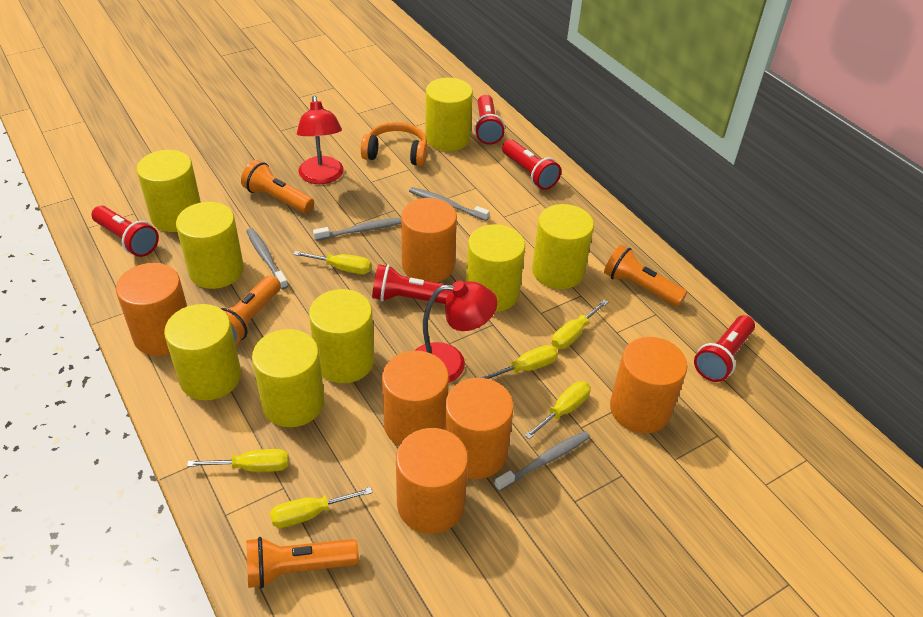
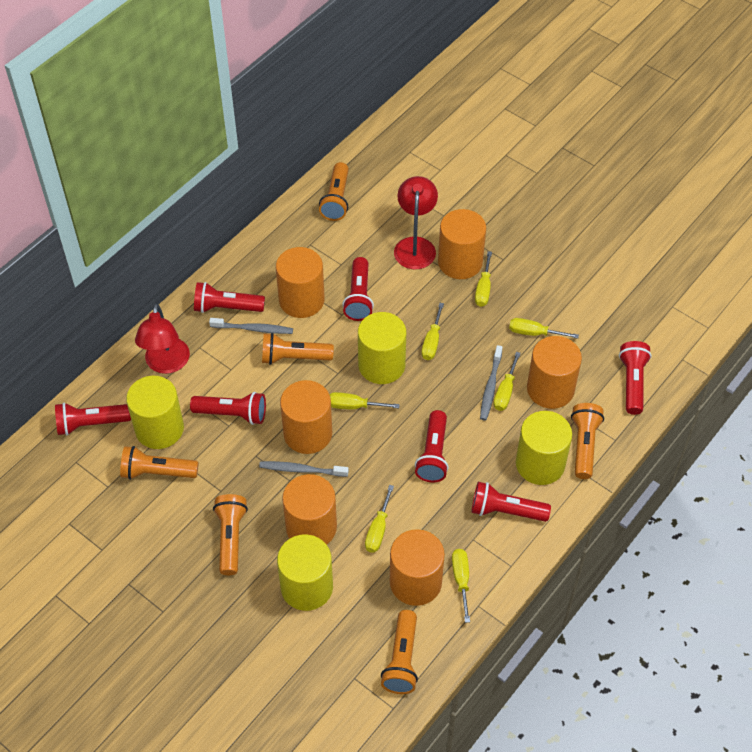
grey toothbrush: 4 -> 3
orange flashlight: 4 -> 6
orange headphones: 1 -> 0
red flashlight: 5 -> 7
yellow cylinder: 8 -> 4
yellow screwdriver: 6 -> 7

